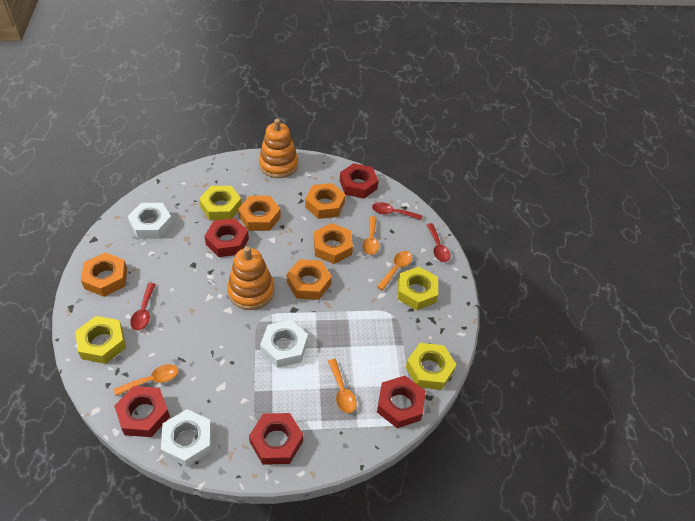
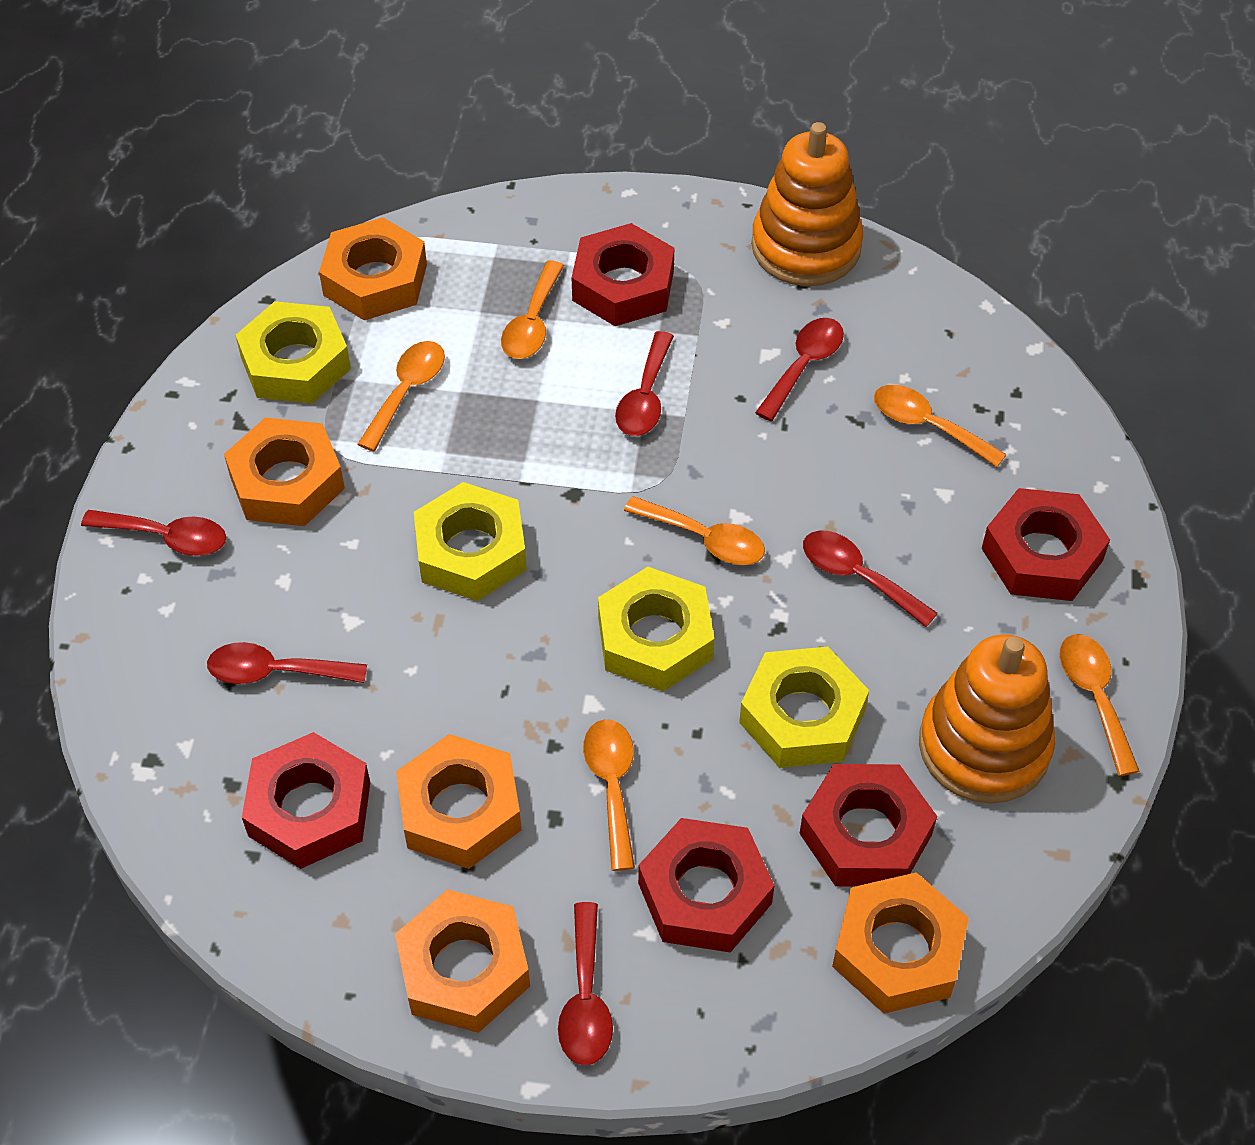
orange spoon: 4 -> 6
red spoon: 3 -> 6
white nut: 3 -> 0

